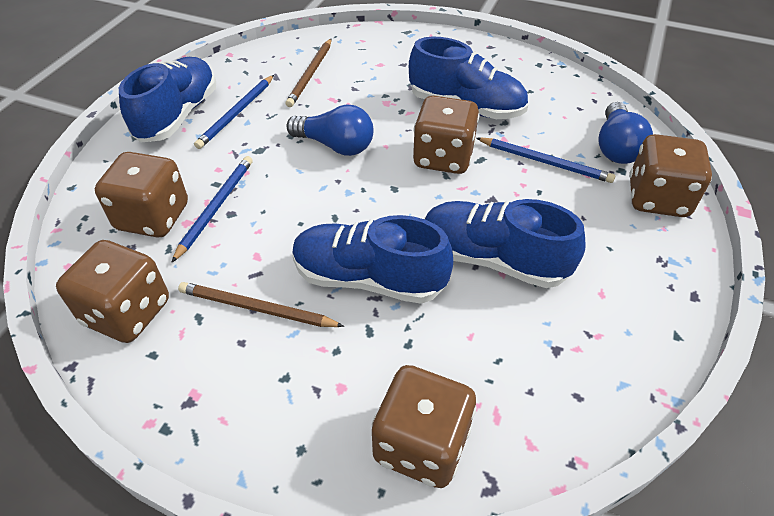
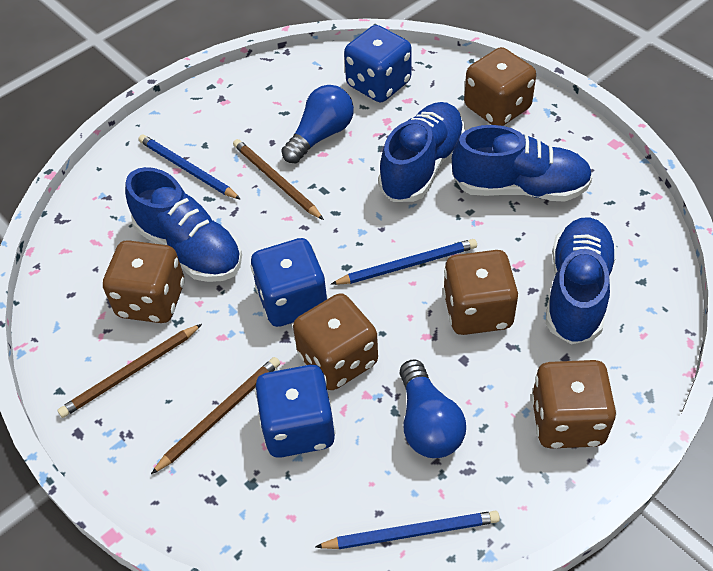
blue dice: 0 -> 3
brown pencil: 2 -> 3

